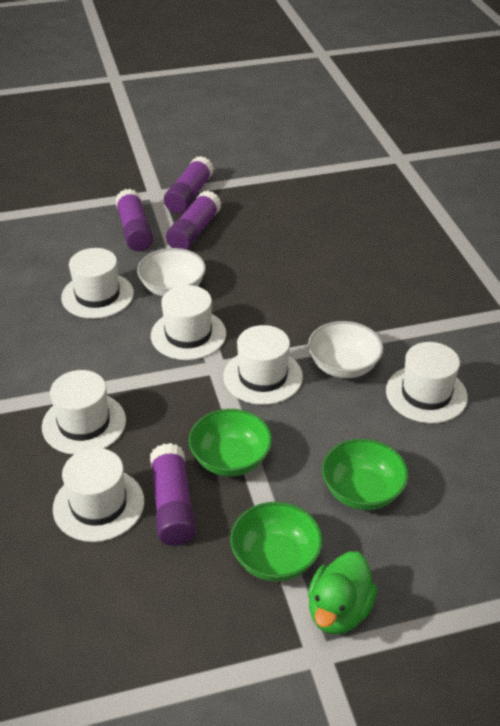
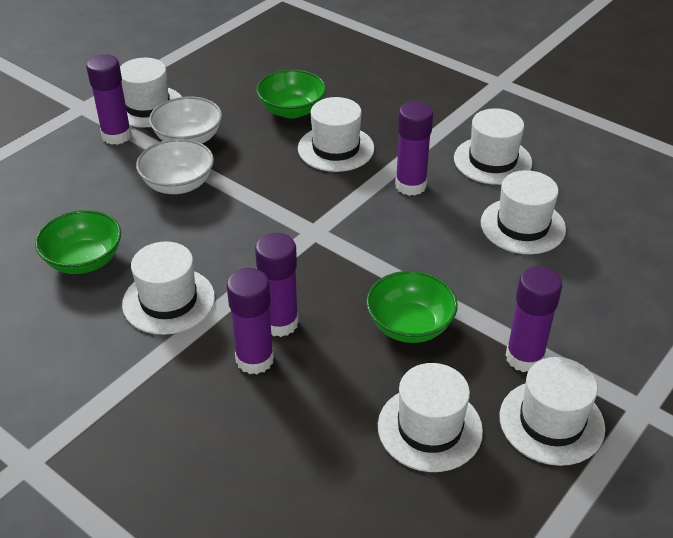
green duck: 1 -> 0
purple glue stick: 4 -> 5
white hat: 6 -> 7

